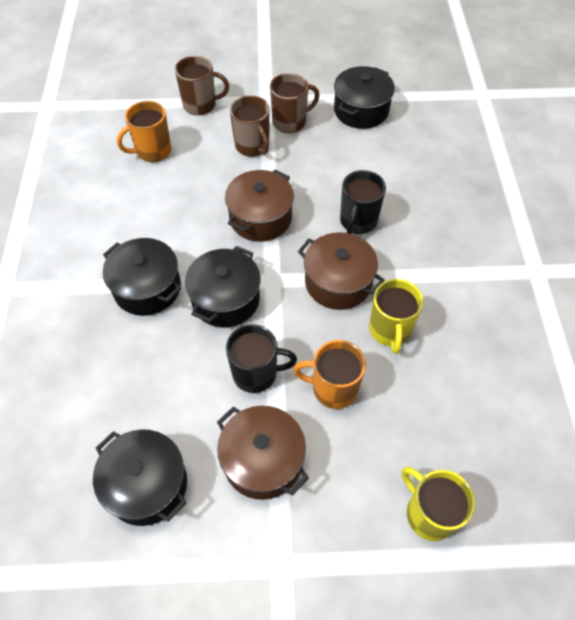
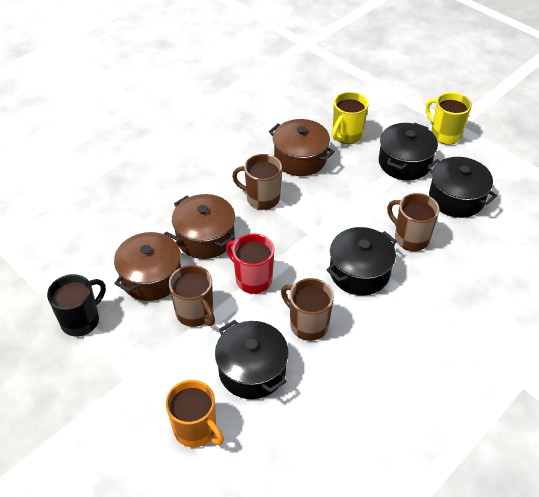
black mug: 2 -> 1
brown mug: 3 -> 4
orange mug: 2 -> 1
red mug: 0 -> 1

